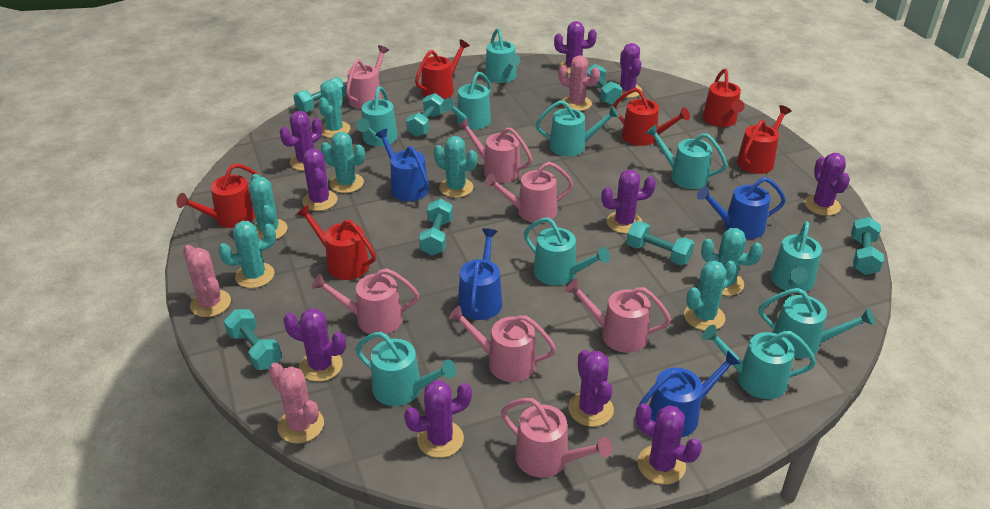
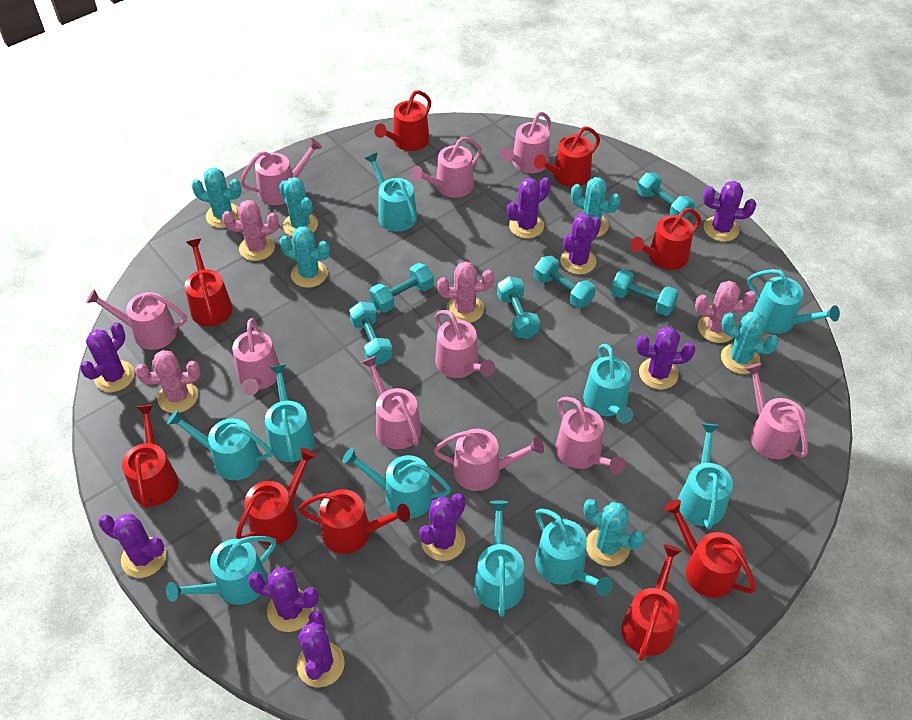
blue watering can: 4 -> 0
pink cactus: 3 -> 4
pink watering can: 7 -> 10
purple cactus: 10 -> 9
red watering can: 6 -> 9
turquoise cactus: 7 -> 6
turquoise dumbbell: 7 -> 6

